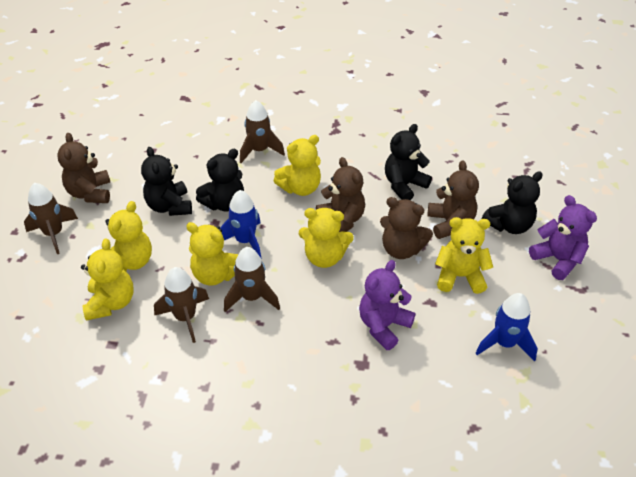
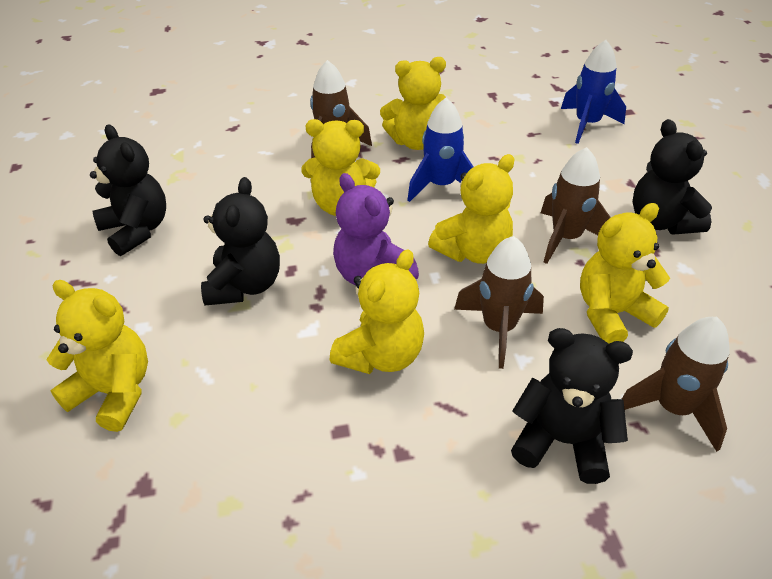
brown teddy bear: 4 -> 0
purple teddy bear: 2 -> 1

